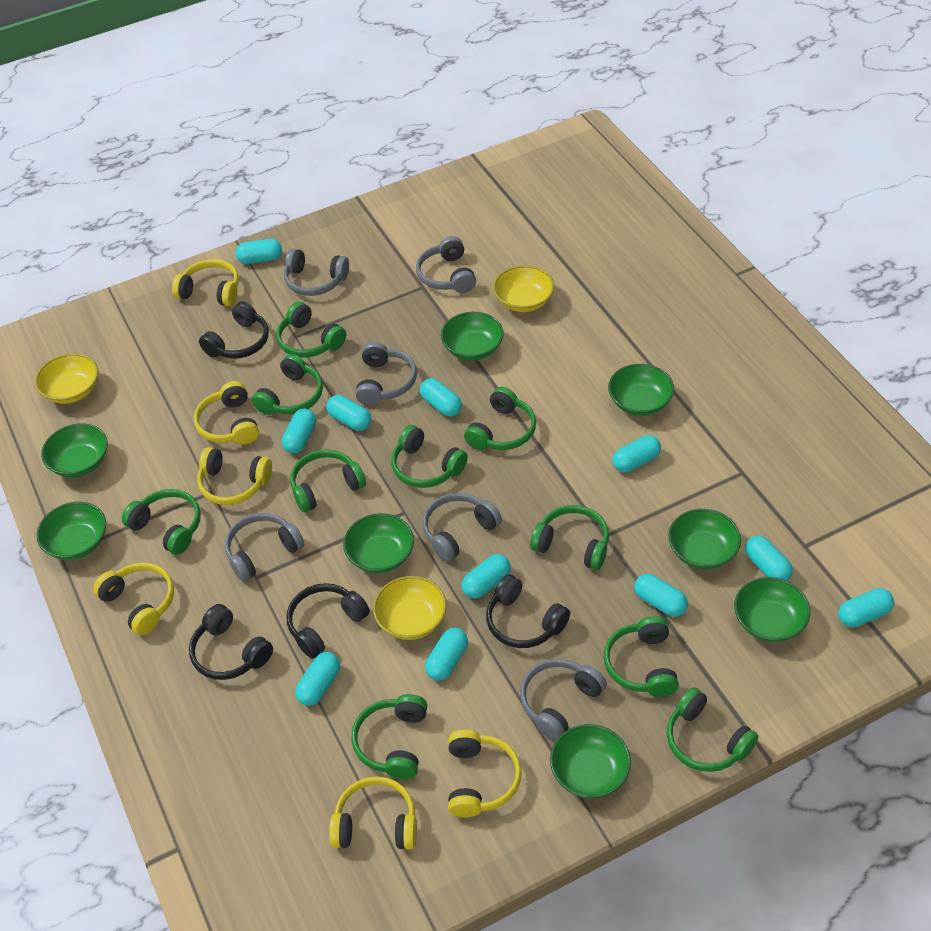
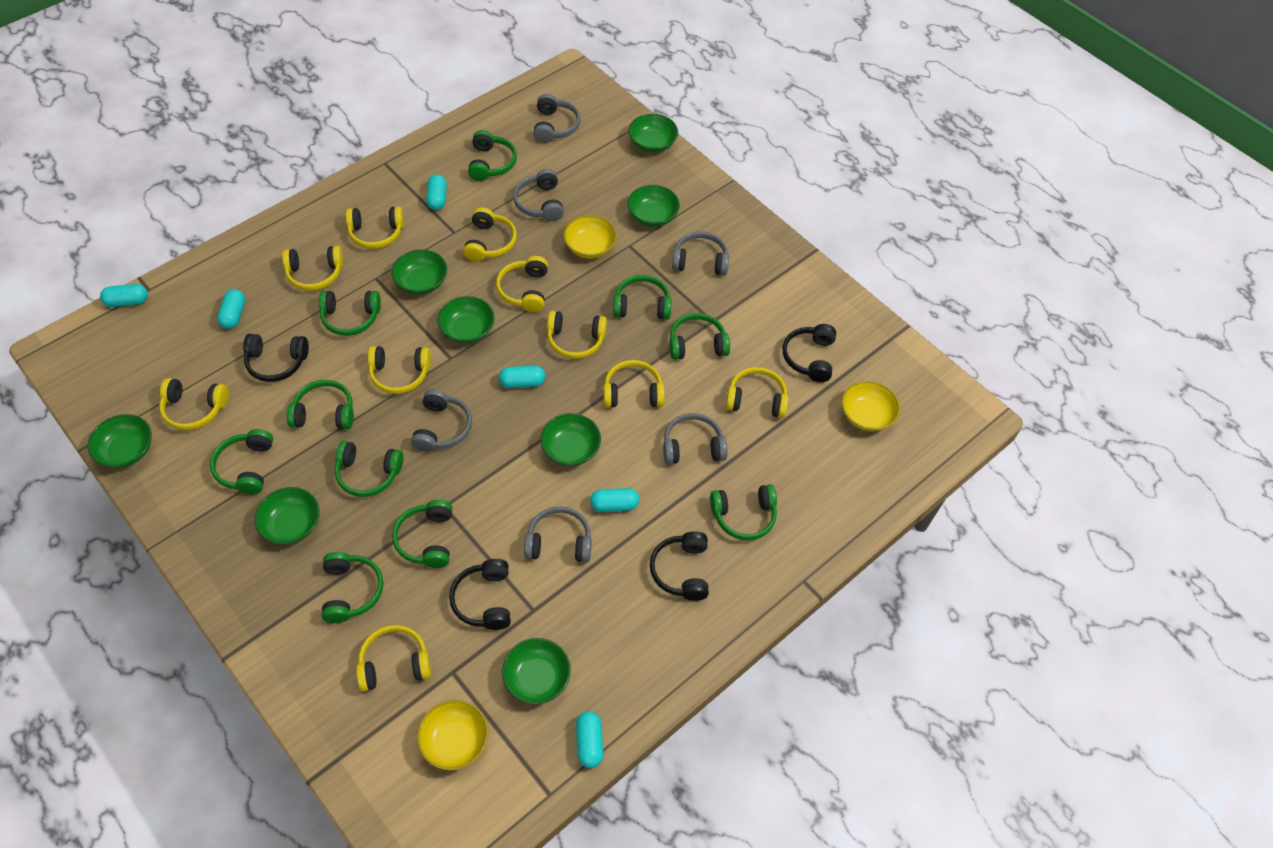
turquoise capsule: 11 -> 6
yellow headphones: 6 -> 10

